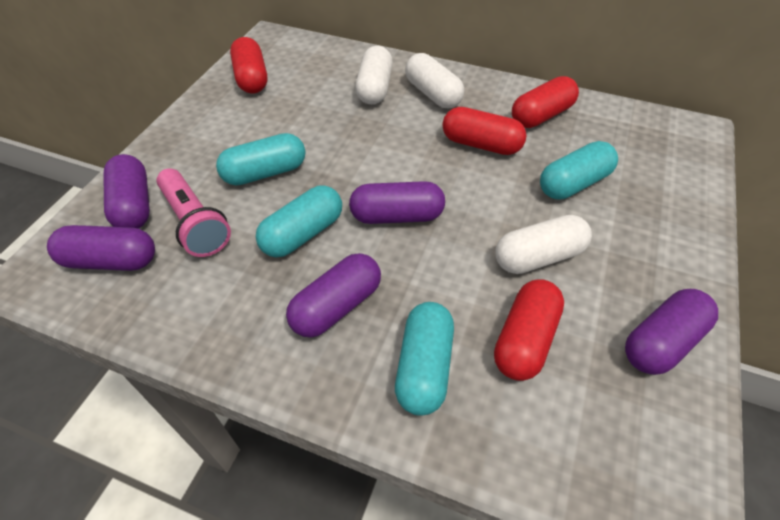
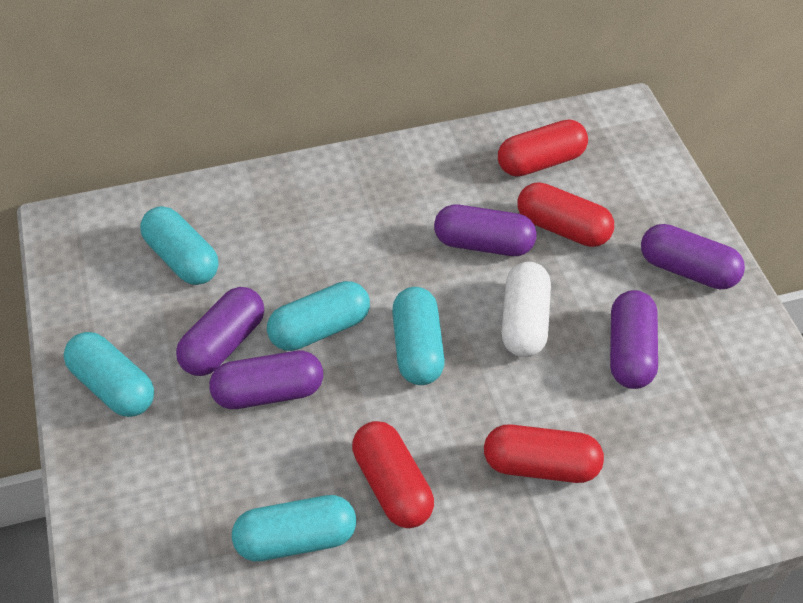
pink flashlight: 1 -> 0
turquoise capsule: 4 -> 5
white capsule: 3 -> 1

